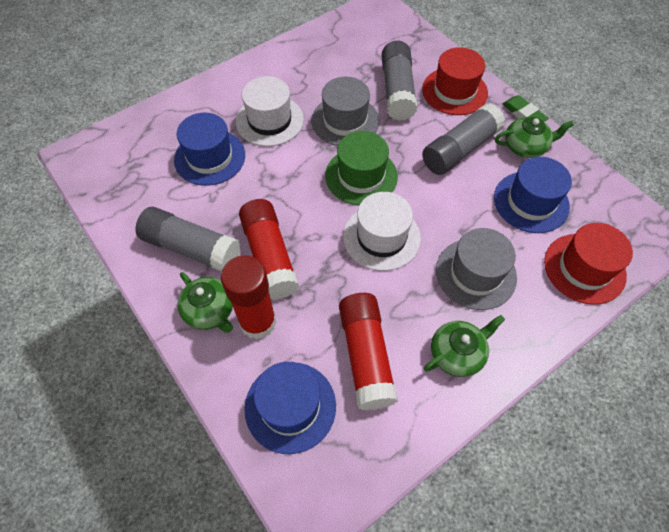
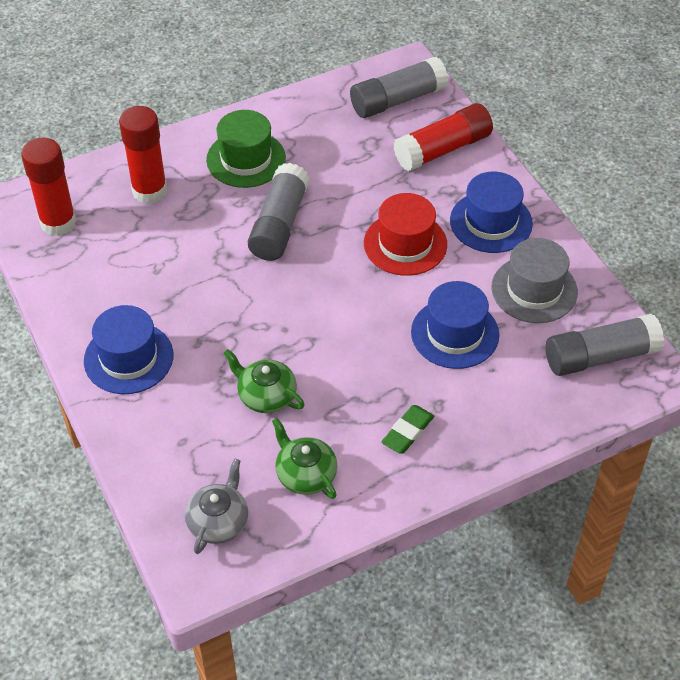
green teapot: 3 -> 2
grey hat: 2 -> 1
grey teapot: 0 -> 1
red hat: 2 -> 1
white hat: 2 -> 0

